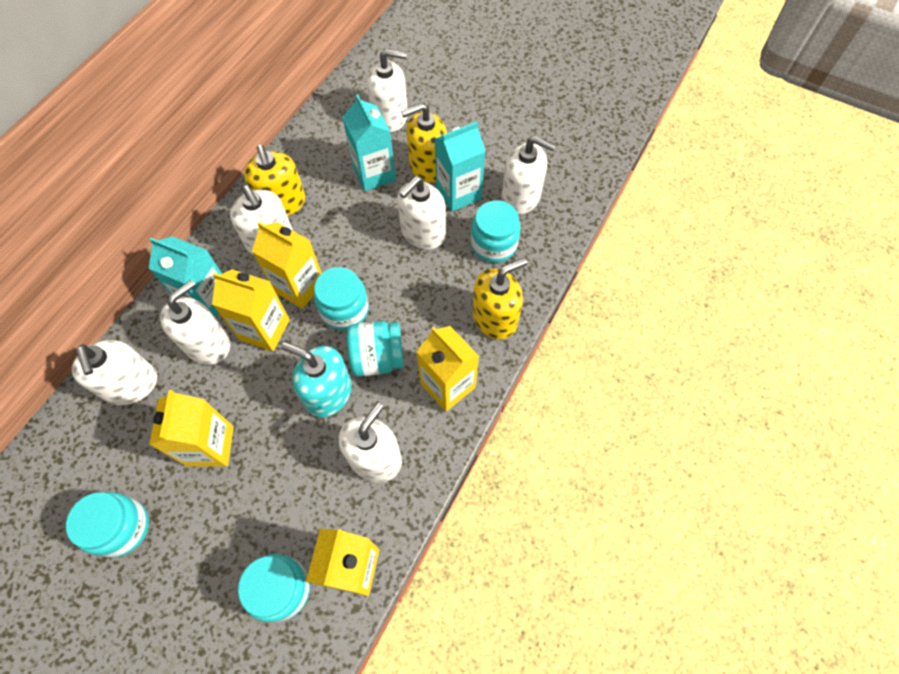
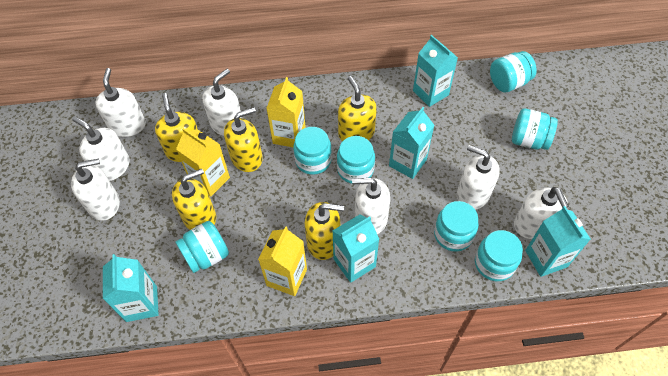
turquoise carton: 3 -> 5
turquoise jar: 5 -> 7
turquoise soap dispenser: 1 -> 0
yellow carton: 5 -> 3
yellow soap dispenser: 3 -> 5

